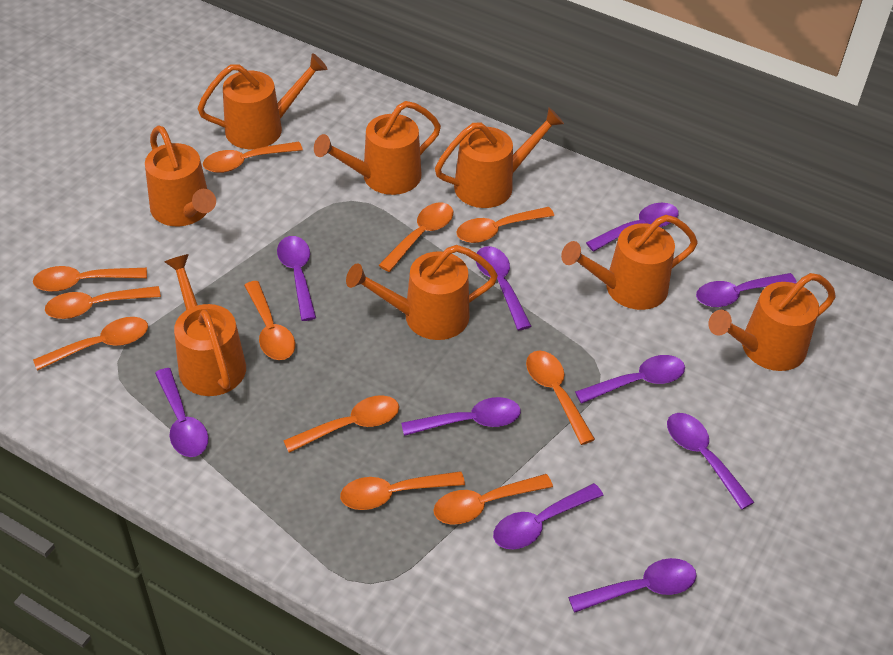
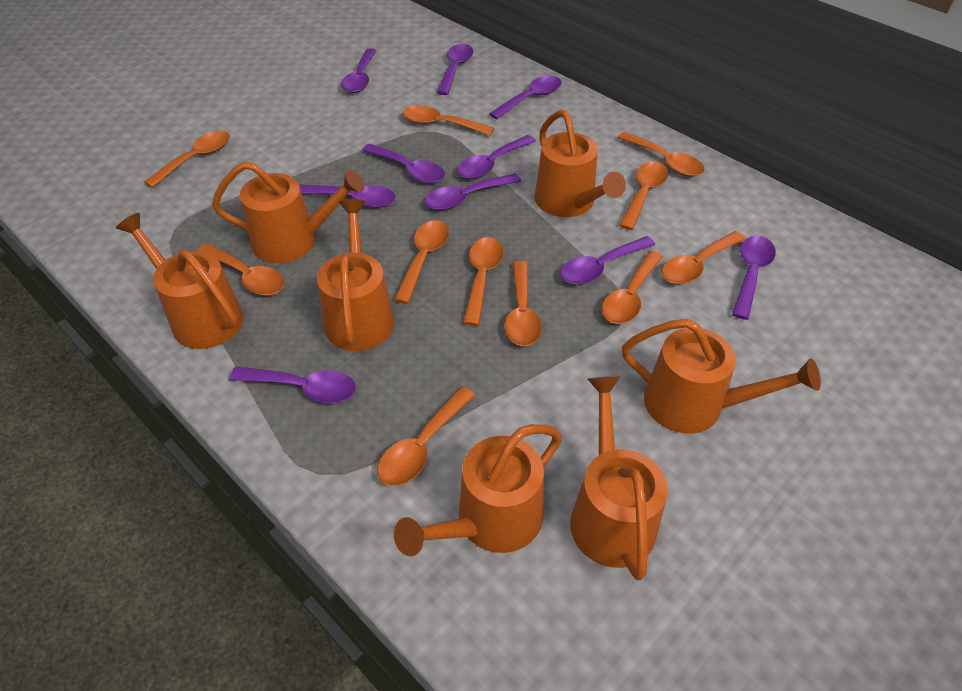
orange watering can: 8 -> 7

